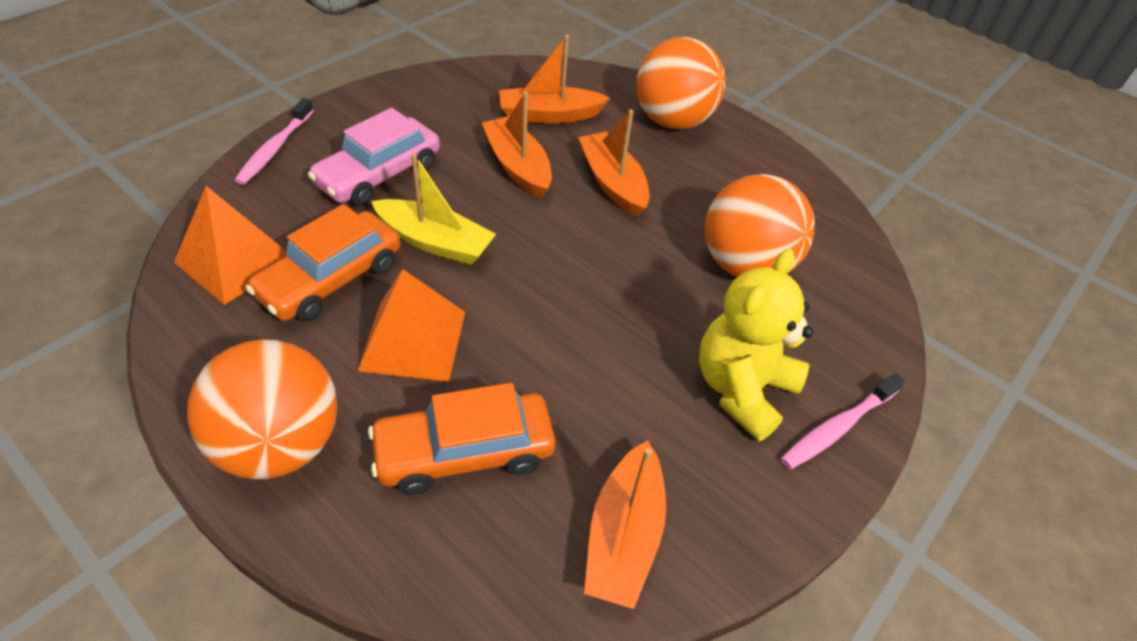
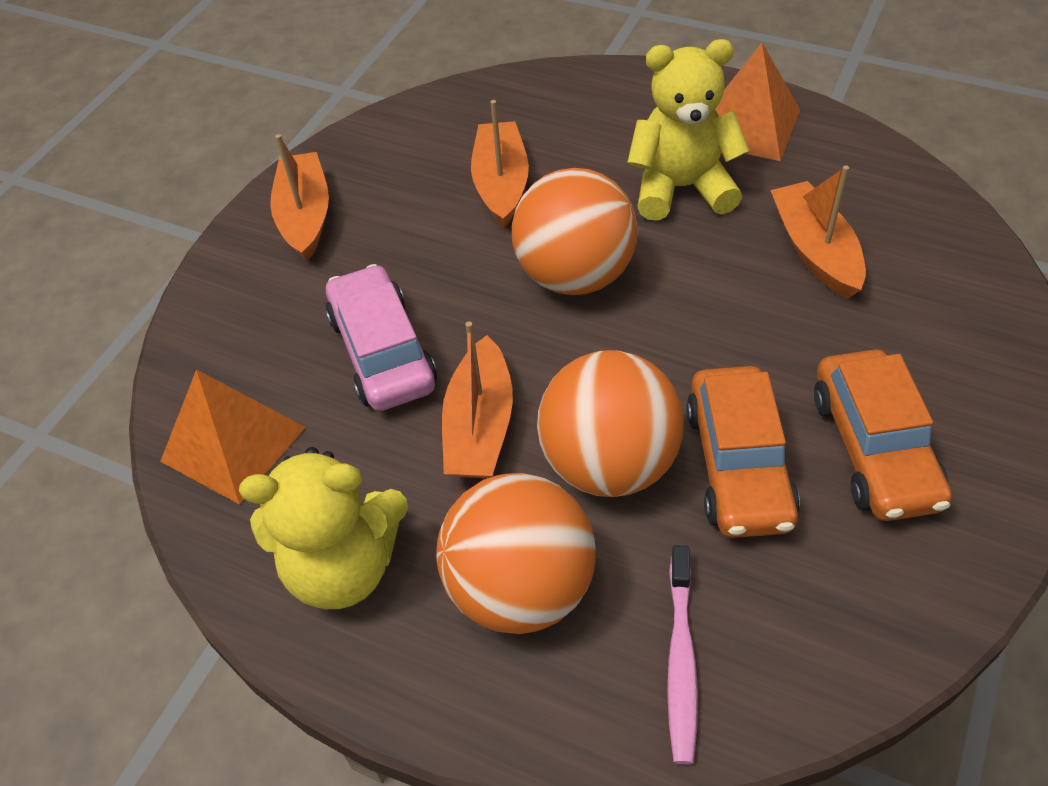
pink toothbrush: 2 -> 1
yellow boat: 1 -> 0
yellow teddy bear: 1 -> 2

